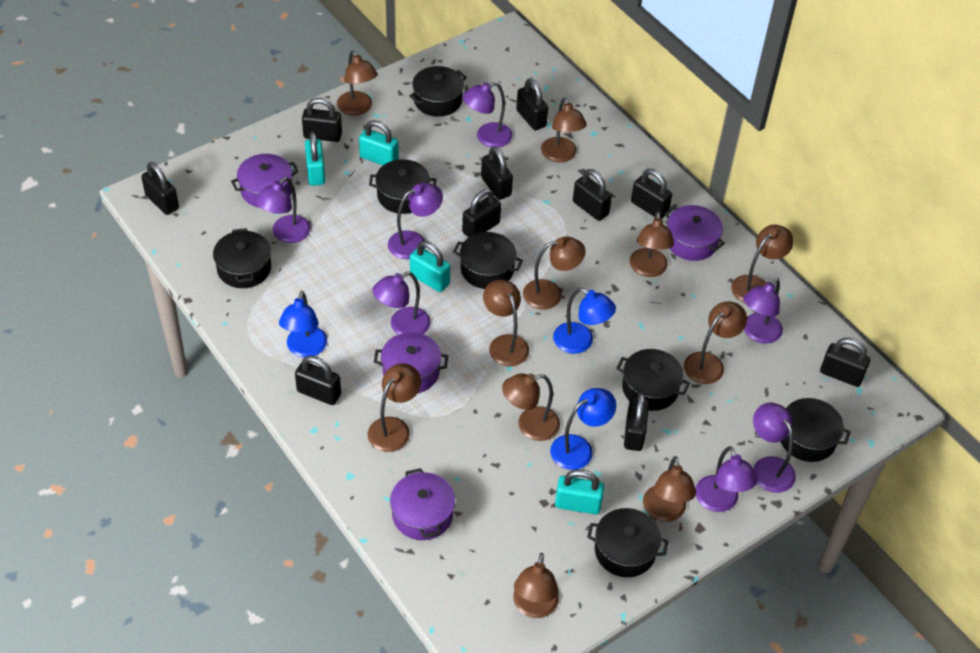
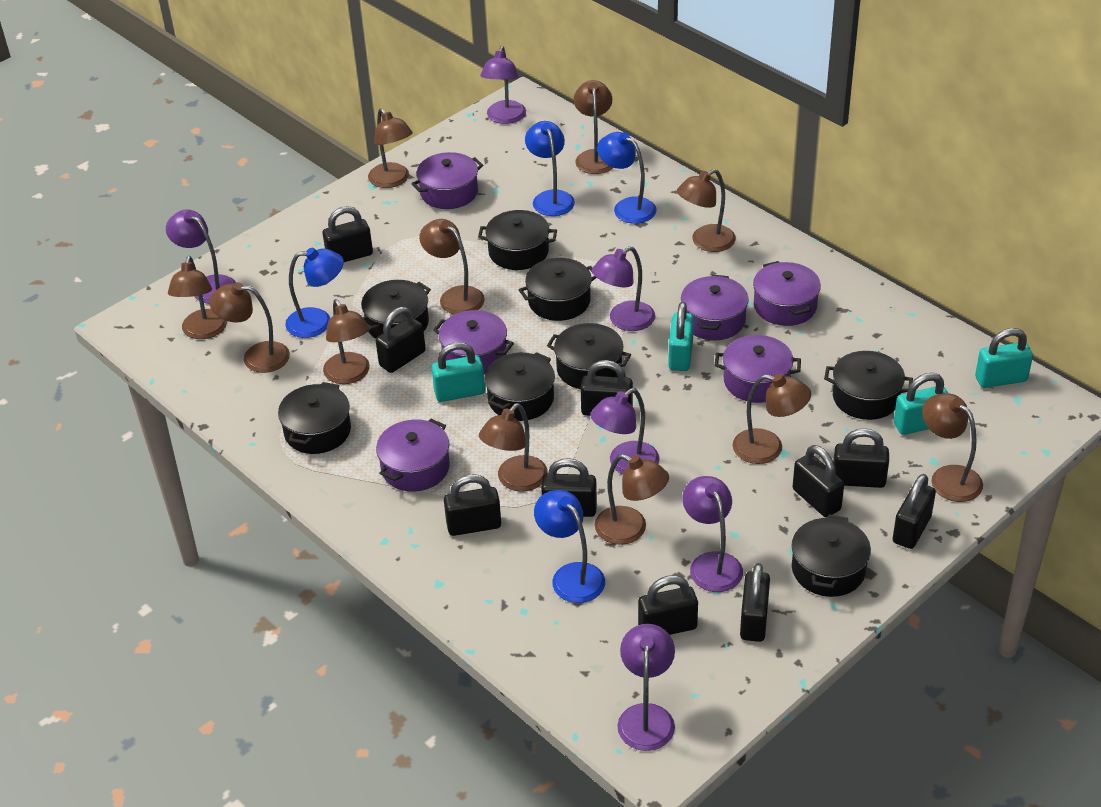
black pot: 7 -> 8
blue lamp: 3 -> 4
purple lamp: 7 -> 6
purple pot: 4 -> 6

